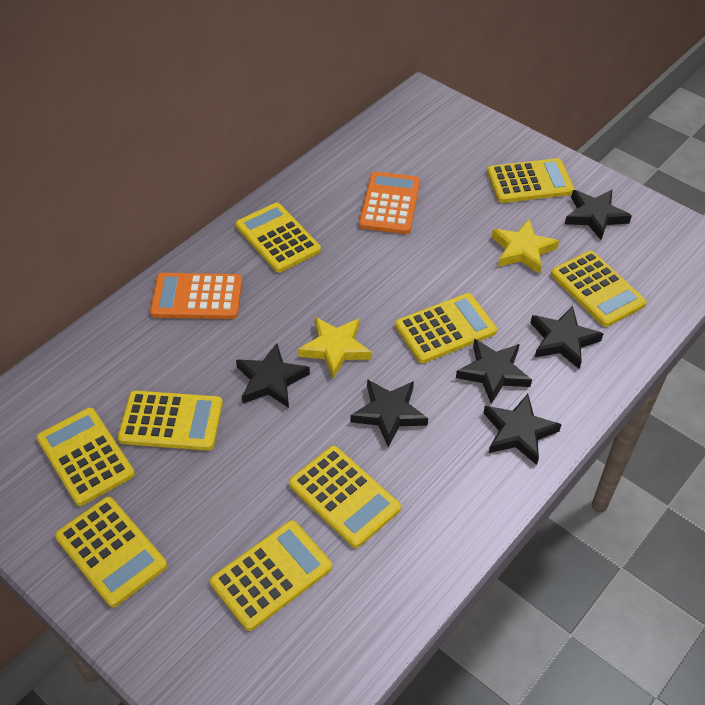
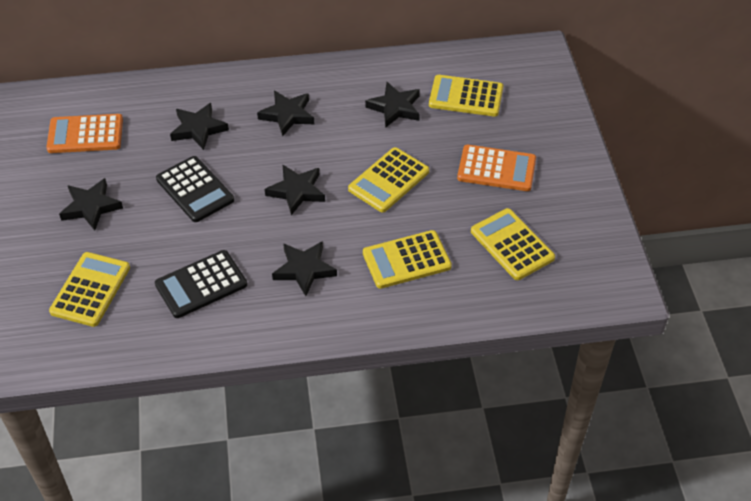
black calculator: 0 -> 2
yellow calculator: 9 -> 5
yellow star: 2 -> 0

